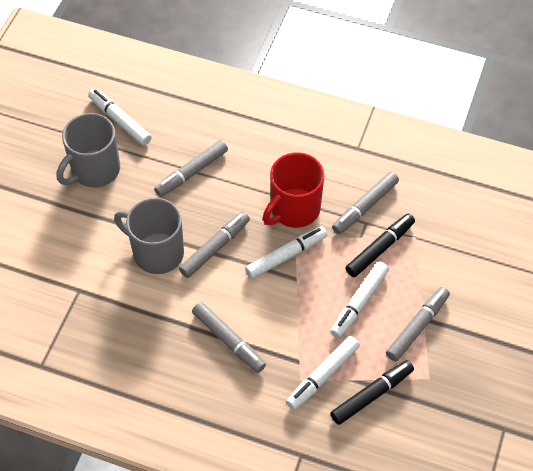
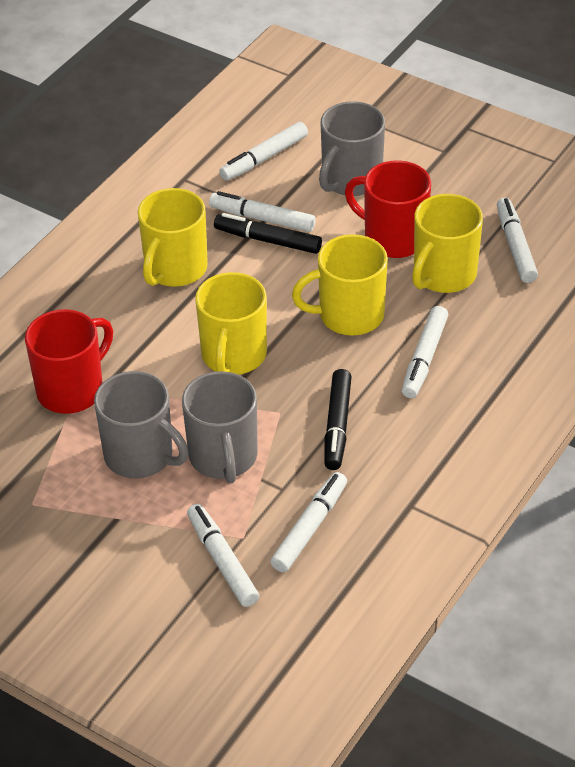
grey marker: 5 -> 0
grey mug: 2 -> 3
red mug: 1 -> 2
white marker: 4 -> 6
yellow mug: 0 -> 4

